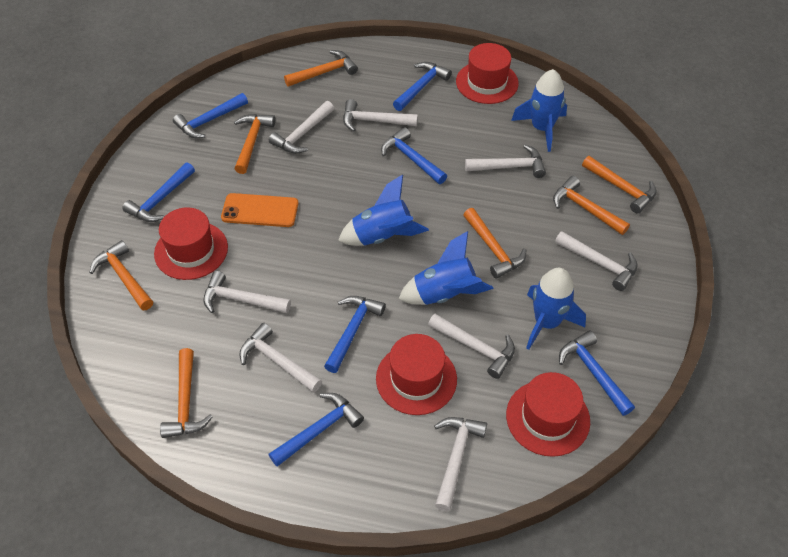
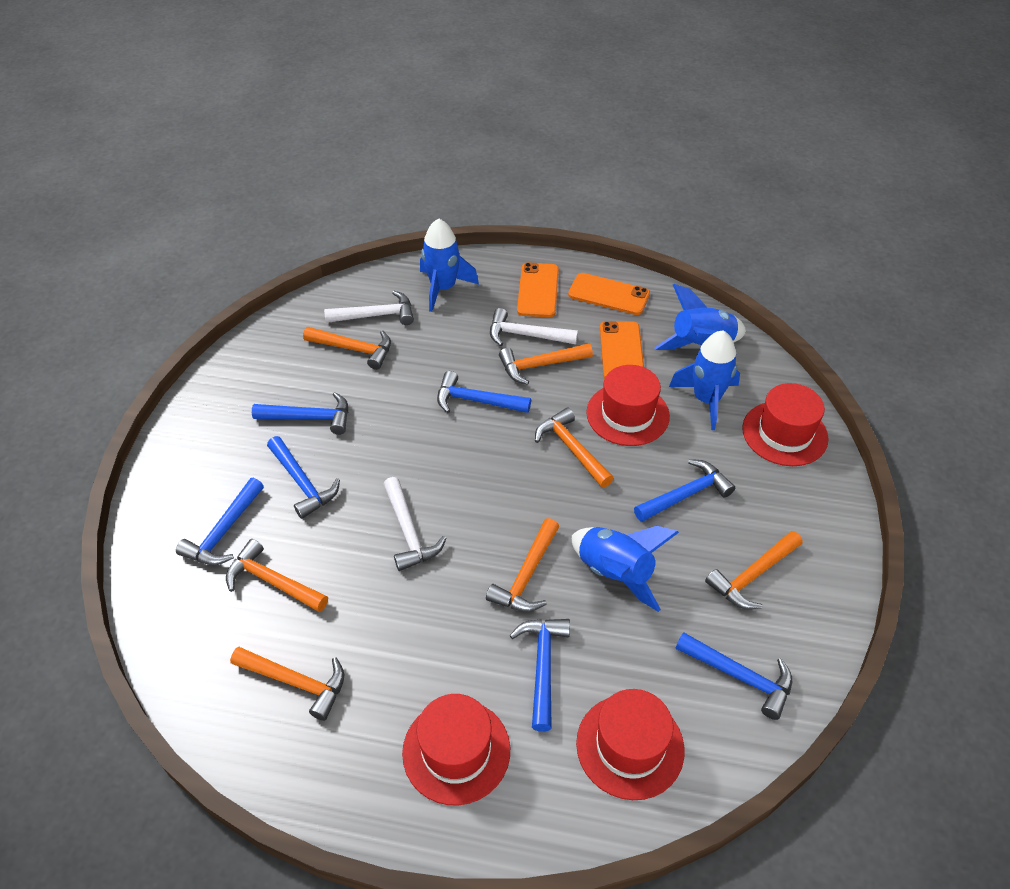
orange phone: 1 -> 3
white hammer: 8 -> 3

